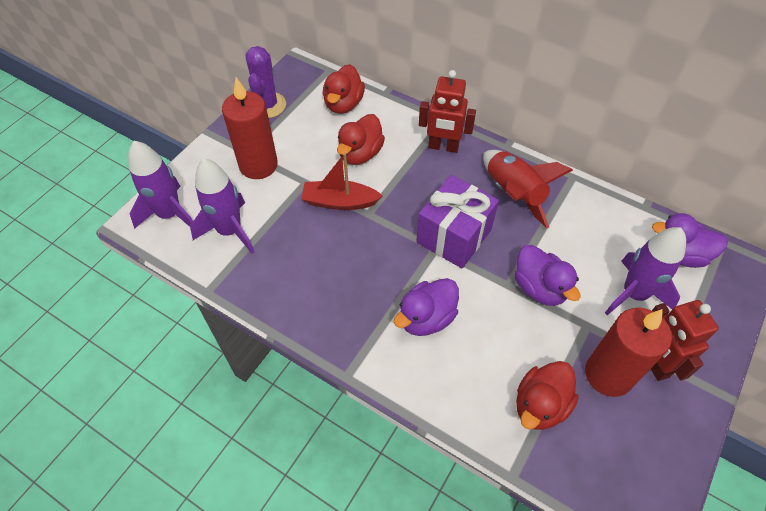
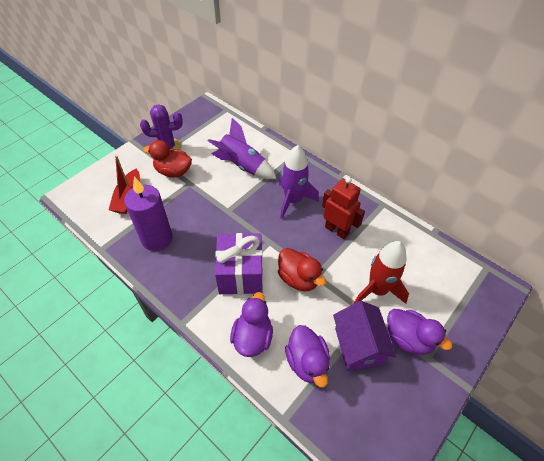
purple candle: 0 -> 1
purple house: 0 -> 1
purple rocket: 3 -> 2
red candle: 2 -> 0
red duck: 3 -> 2
red robot: 2 -> 1

